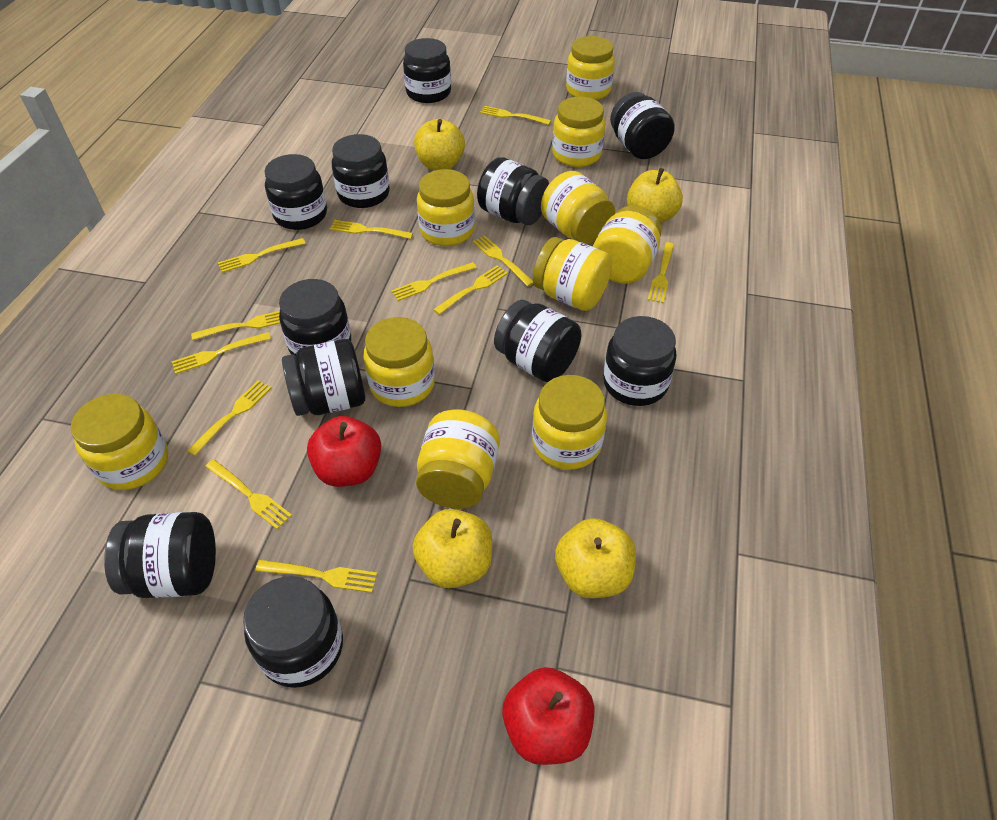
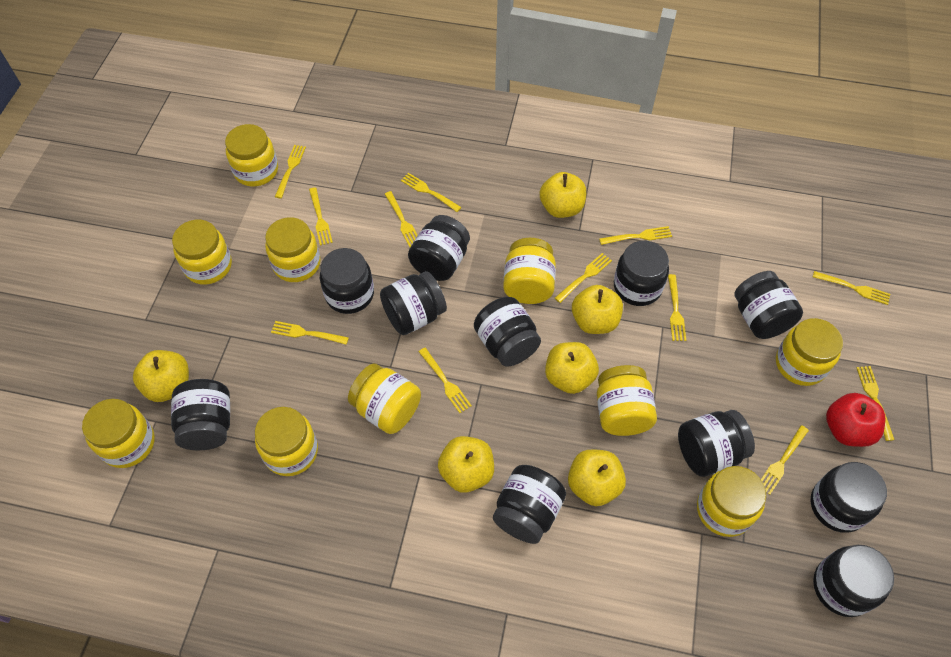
red apple: 2 -> 1
yellow apple: 4 -> 6

